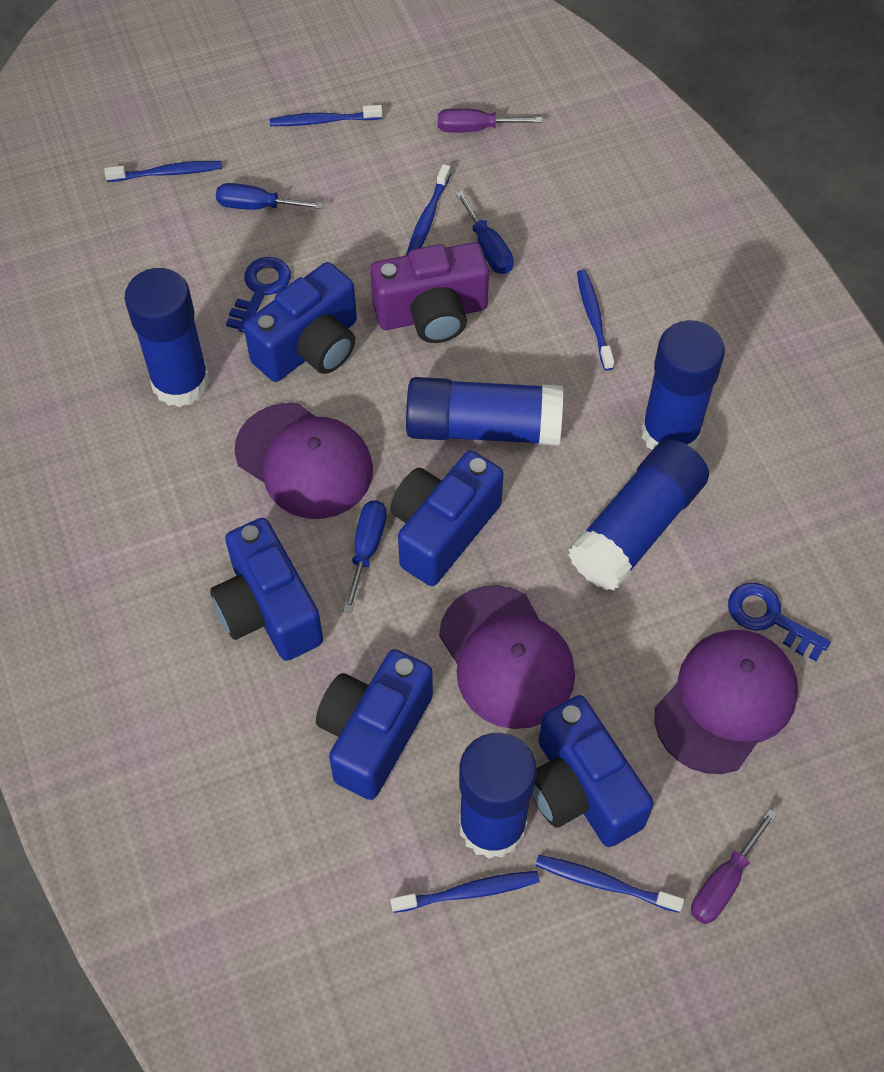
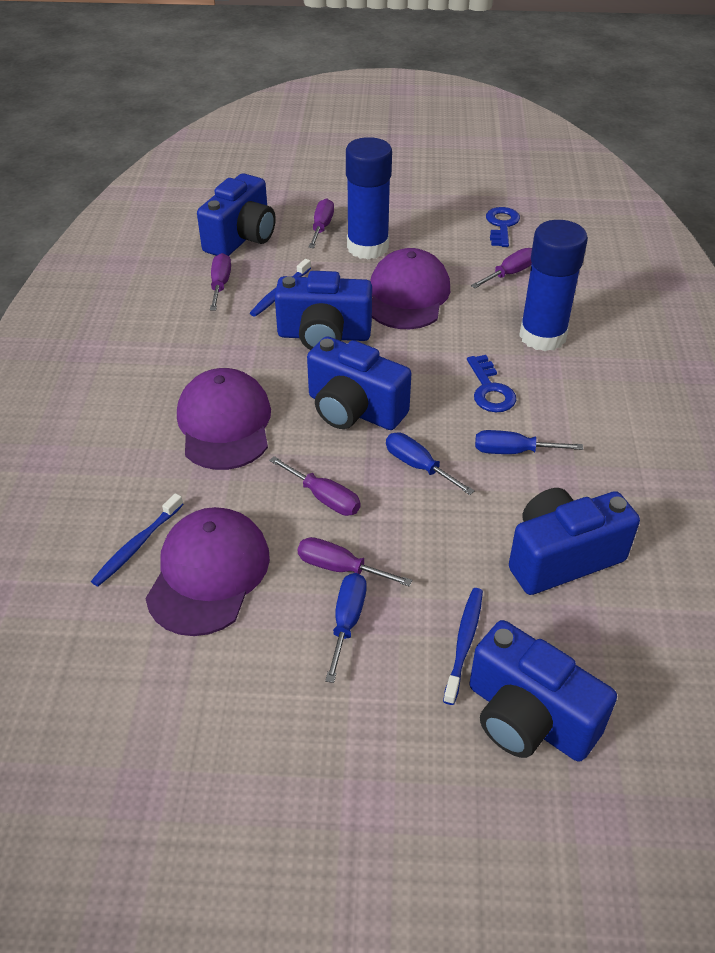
blue glue stick: 5 -> 2
blue toothbrush: 6 -> 3
purple camera: 1 -> 0
purple screwdriver: 2 -> 5

